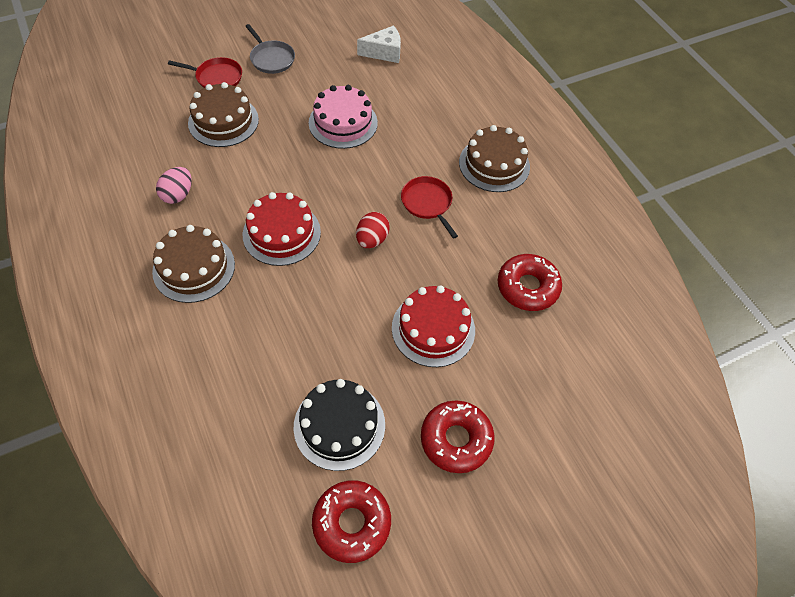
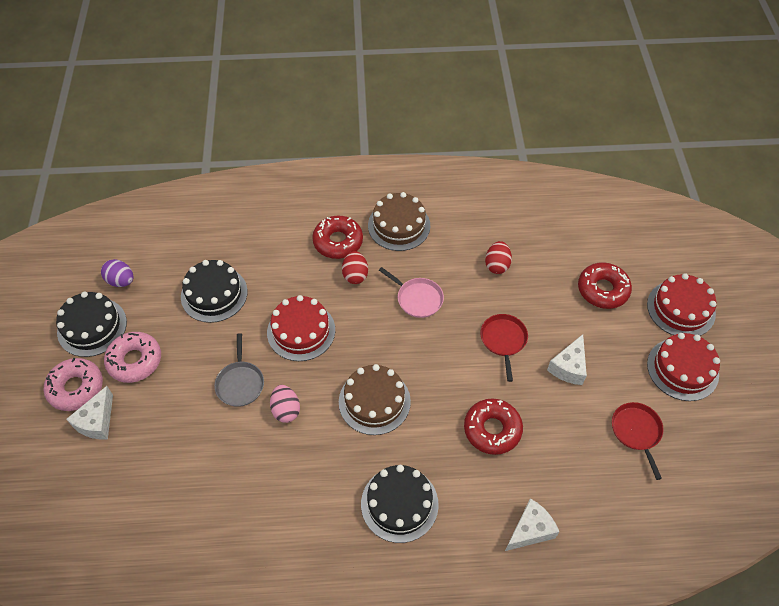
black cake: 1 -> 3
brown cake: 3 -> 2
pink cake: 1 -> 0
pink donut: 0 -> 2
pink pan: 0 -> 1
purple egg: 0 -> 1
red cake: 2 -> 3
red egg: 1 -> 2
white cheese: 1 -> 3

